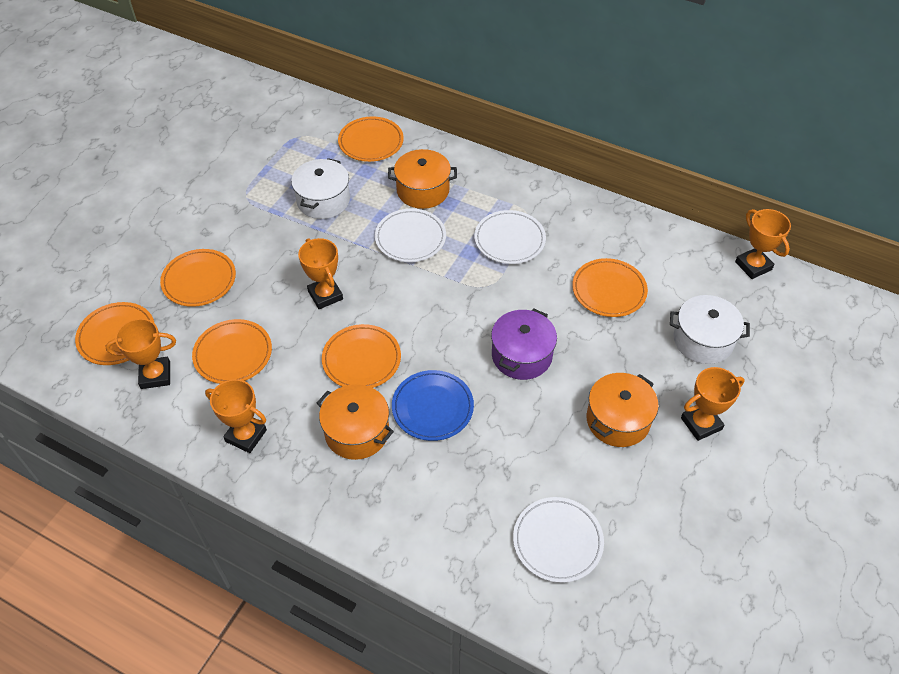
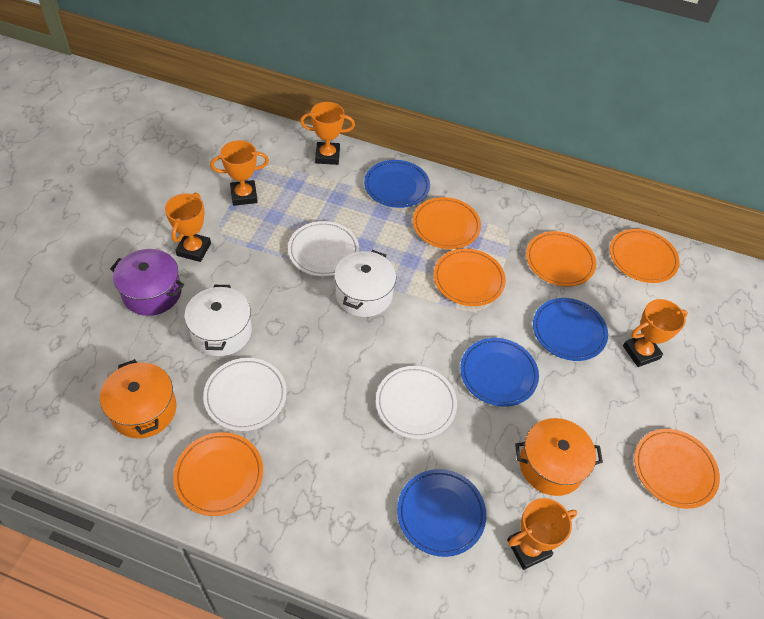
blue plate: 1 -> 4
orange pot: 3 -> 2

